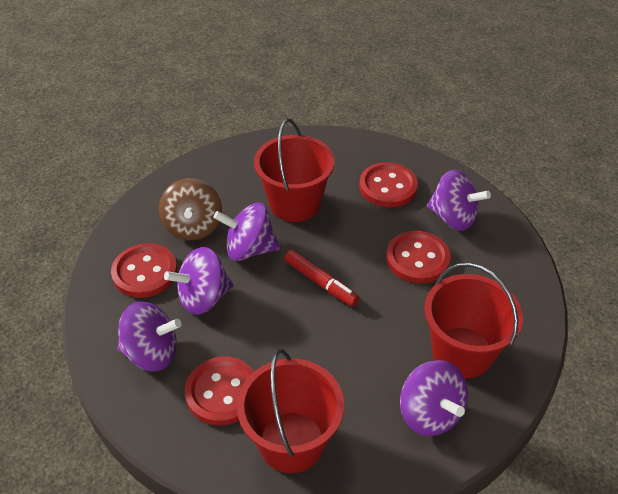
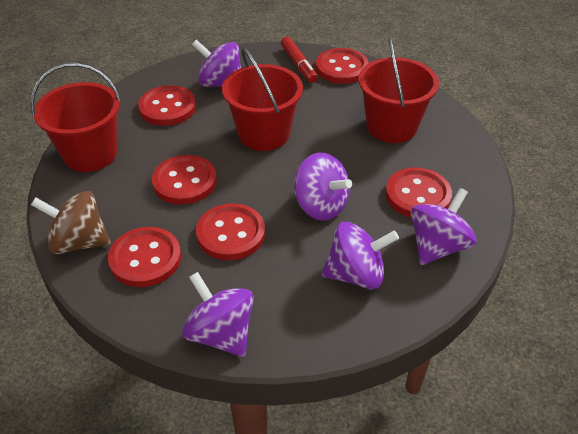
red button: 4 -> 6

